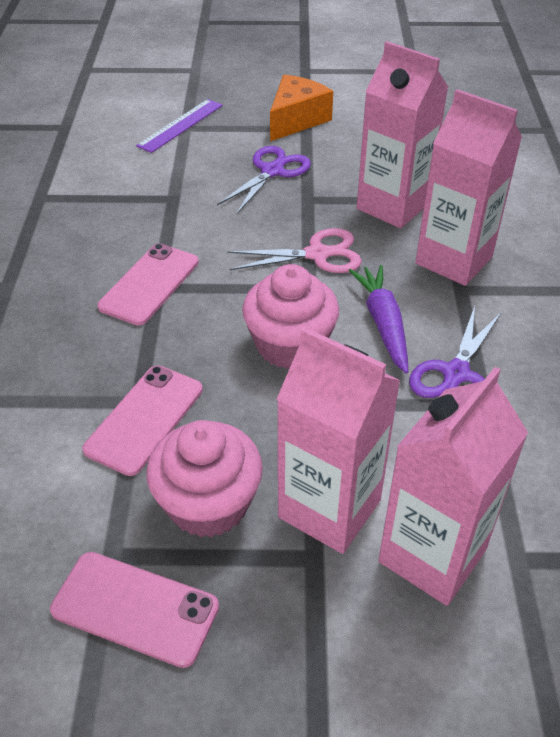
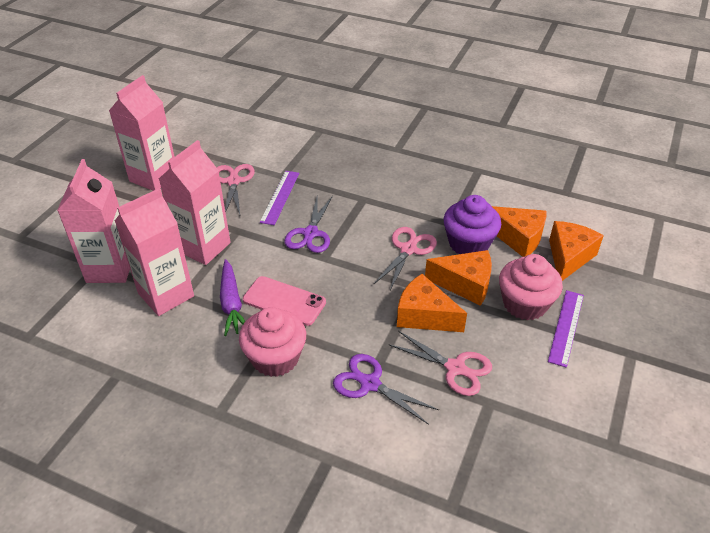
orange cheese: 1 -> 4
pink phone: 3 -> 1
pink scissors: 1 -> 3
purple cupcake: 0 -> 1
purple ruler: 1 -> 2

